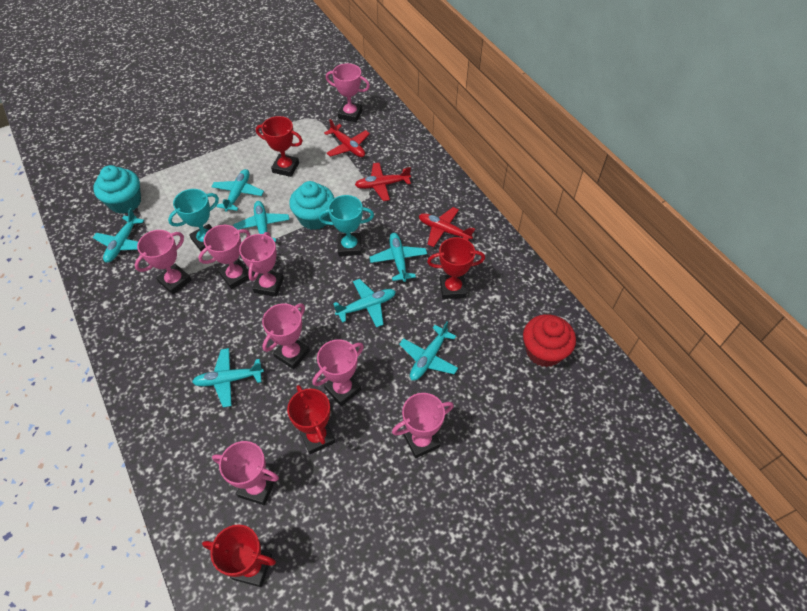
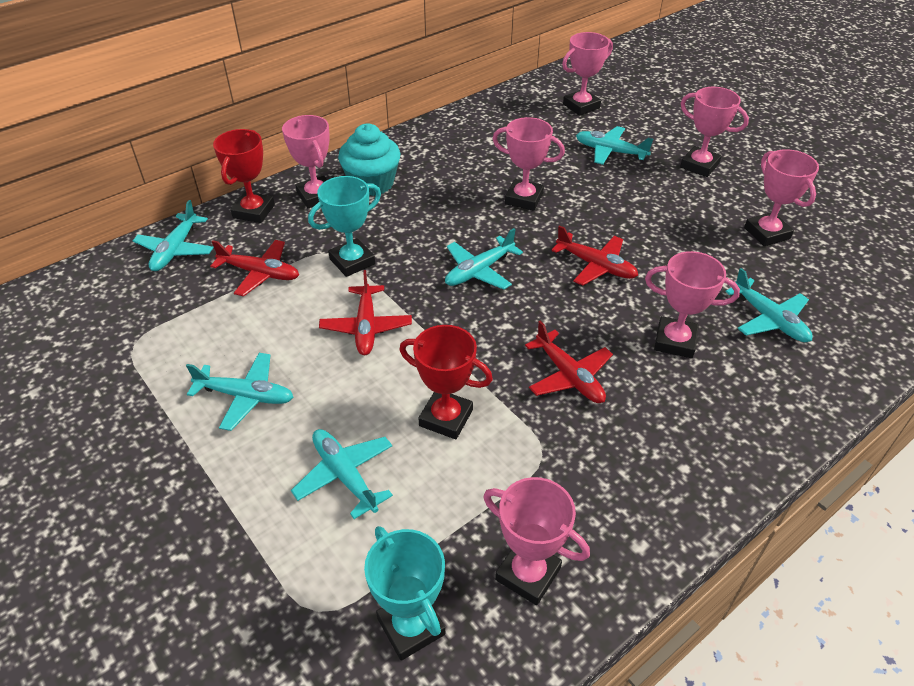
pink trophy: 8 -> 7
red cupcake: 1 -> 0
red plane: 3 -> 4
red trophy: 4 -> 2
turquoise cupcake: 2 -> 1
turquoise plane: 7 -> 6

